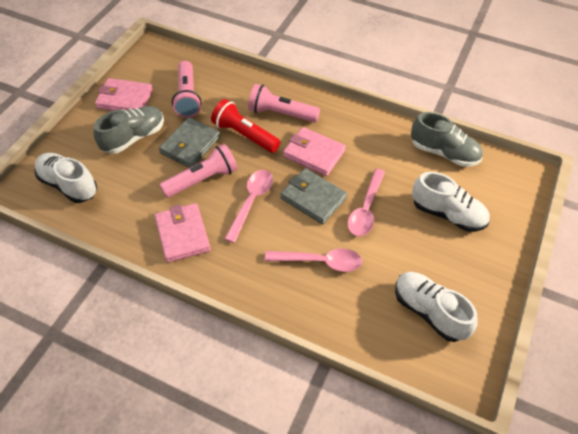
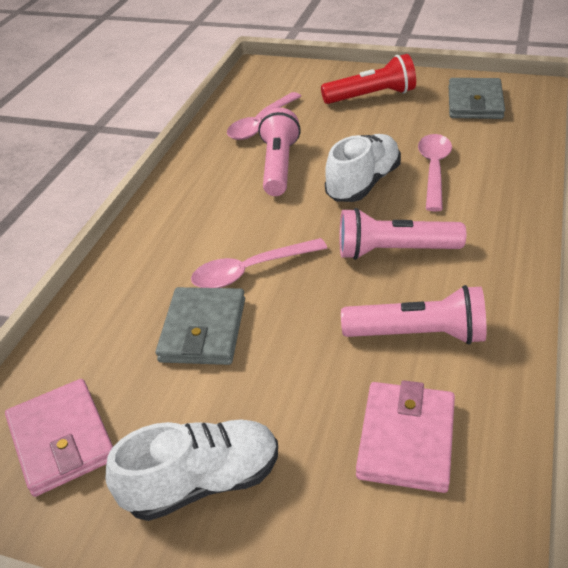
grey shoe: 2 -> 0
pink wallet: 3 -> 2
white shoe: 3 -> 2

